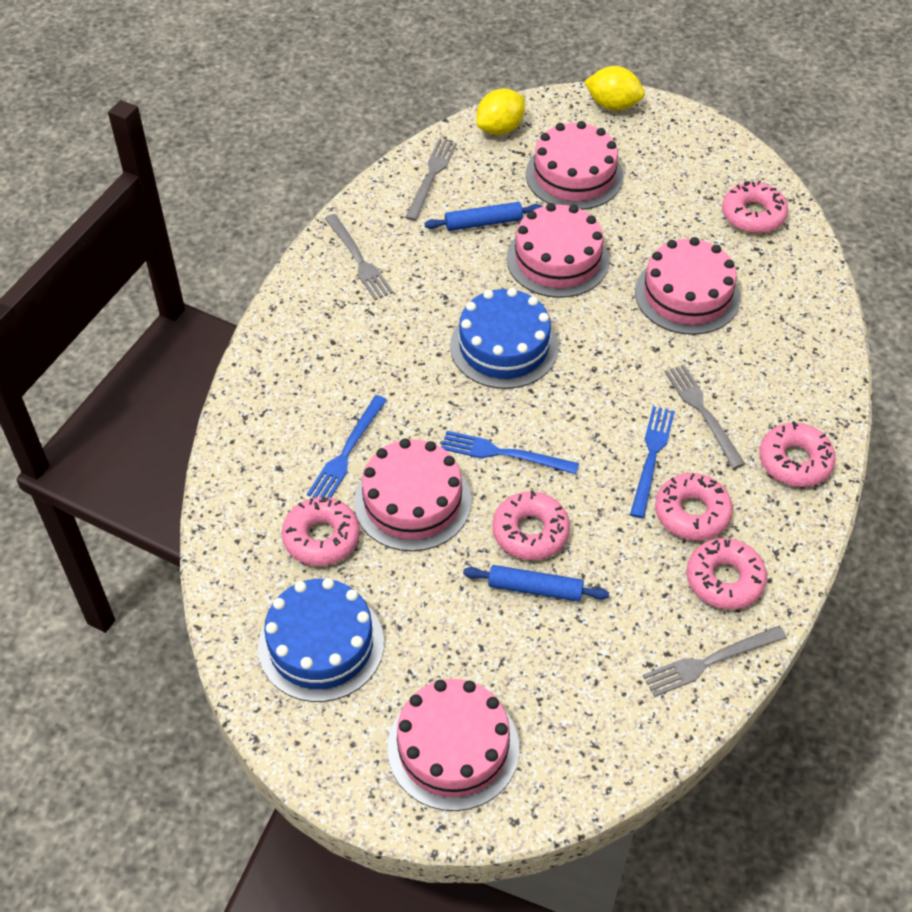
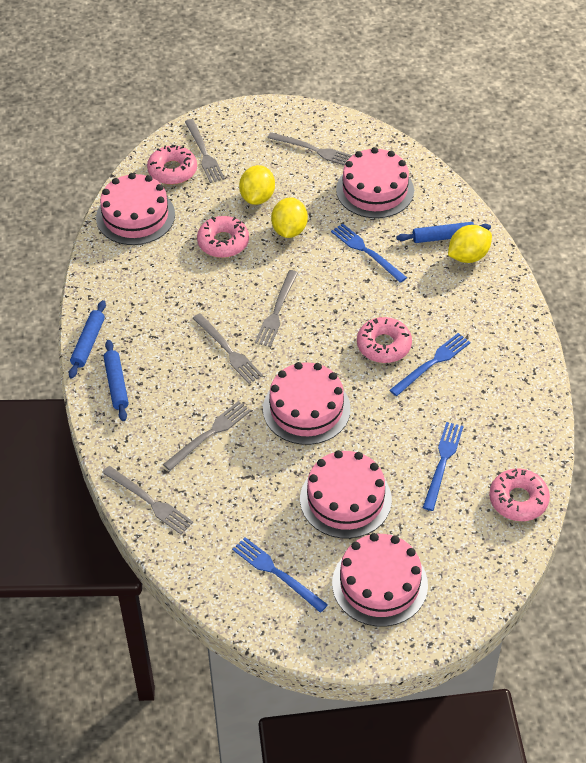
blue cake: 2 -> 0
blue fork: 3 -> 4
blue rolling pin: 2 -> 3
grey fork: 4 -> 6
pink donut: 6 -> 4
yellow lemon: 2 -> 3

